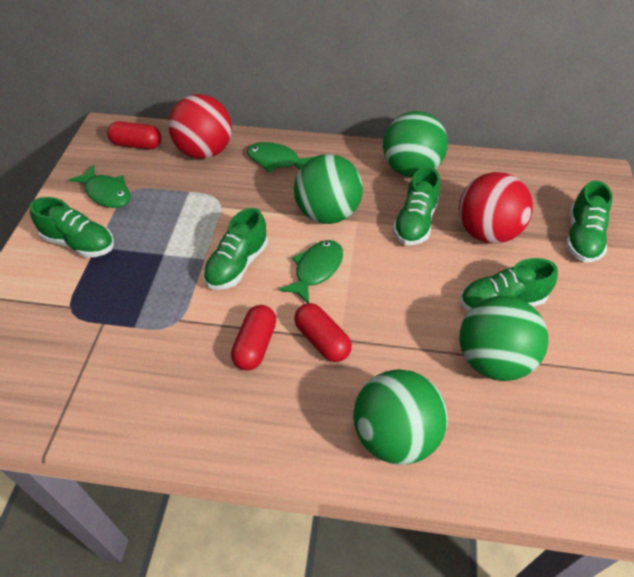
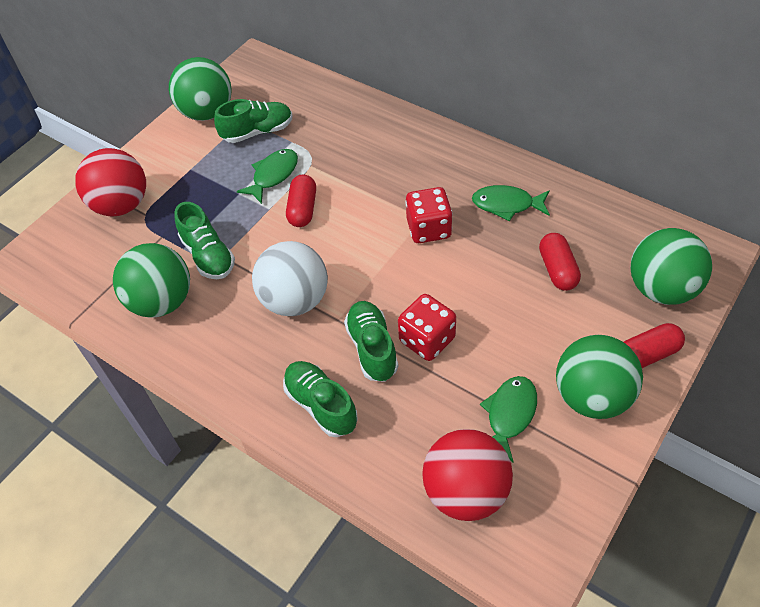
green shoe: 5 -> 4
red dice: 0 -> 2
white ball: 0 -> 1

